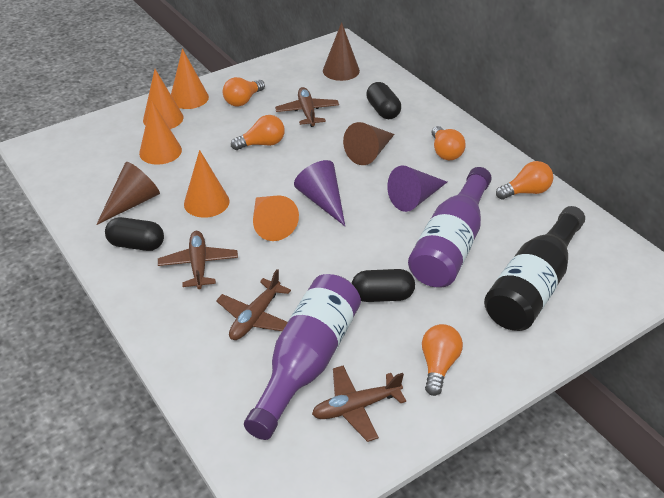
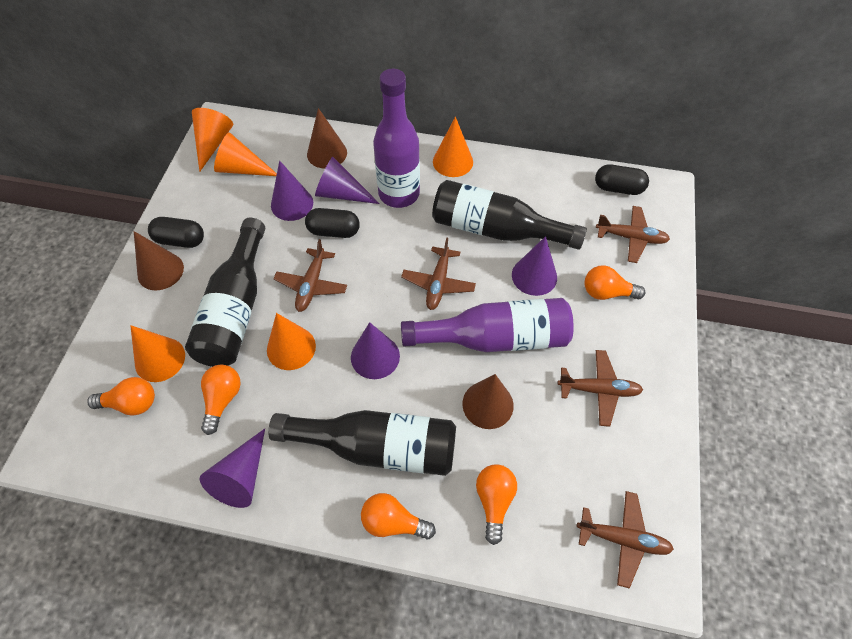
black bottle: 1 -> 3
brown plane: 4 -> 5
purple cone: 2 -> 5

